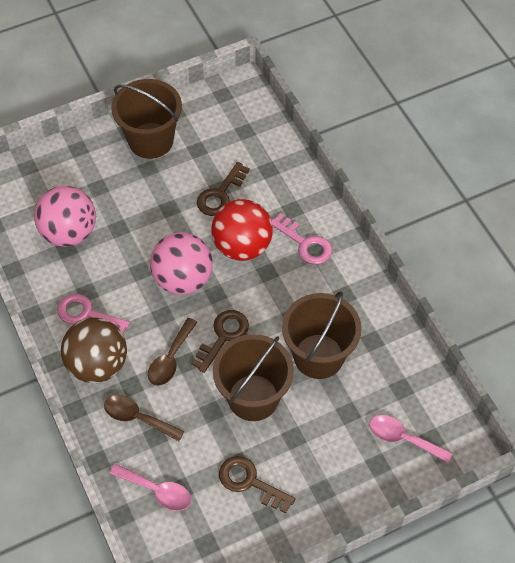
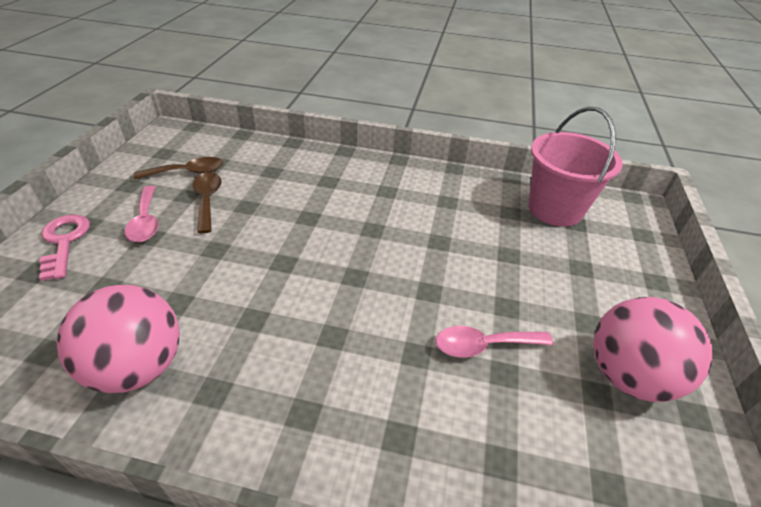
brown ball: 1 -> 0
brown bucket: 3 -> 0
brown key: 3 -> 0
pink bucket: 0 -> 1
pink key: 2 -> 1
red ball: 1 -> 0

